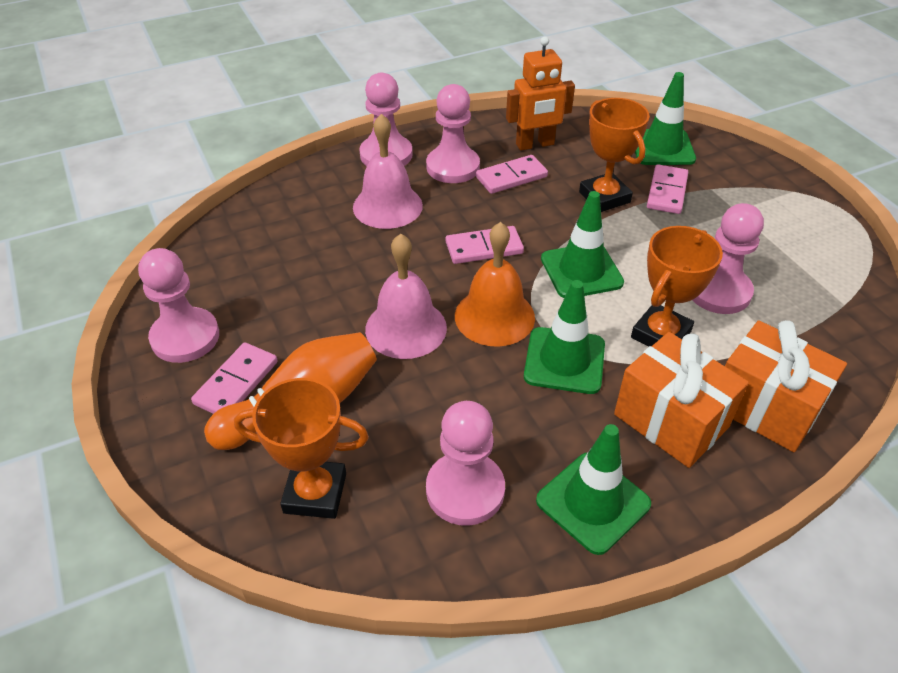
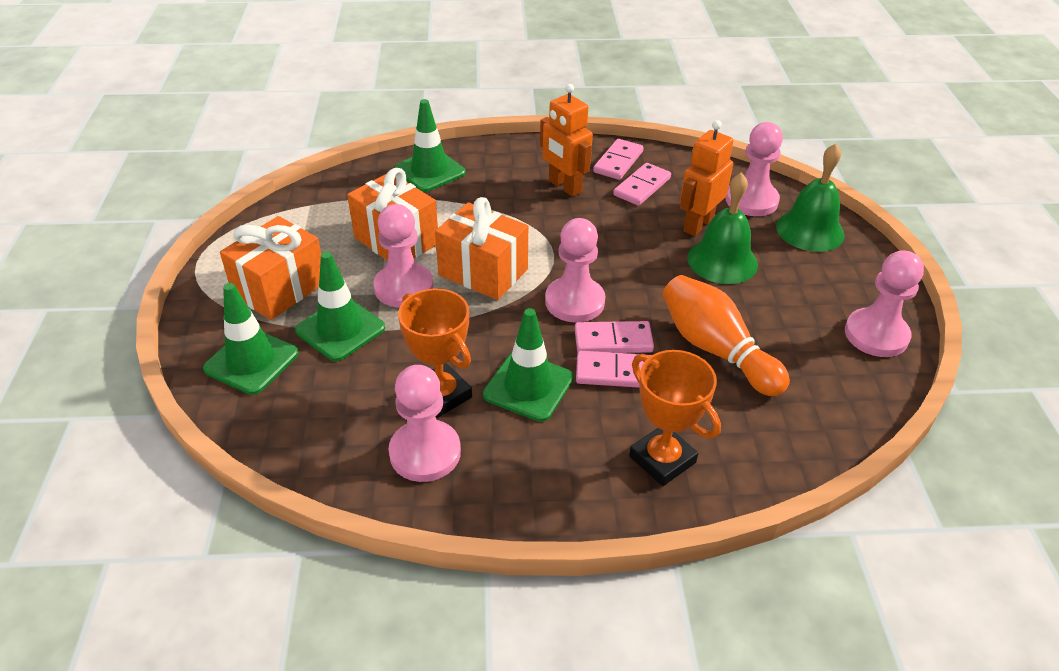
green bell: 0 -> 2
orange bell: 1 -> 0
orange gift: 2 -> 3
orange robot: 1 -> 2
orange trophy: 3 -> 2
pink bell: 2 -> 0

